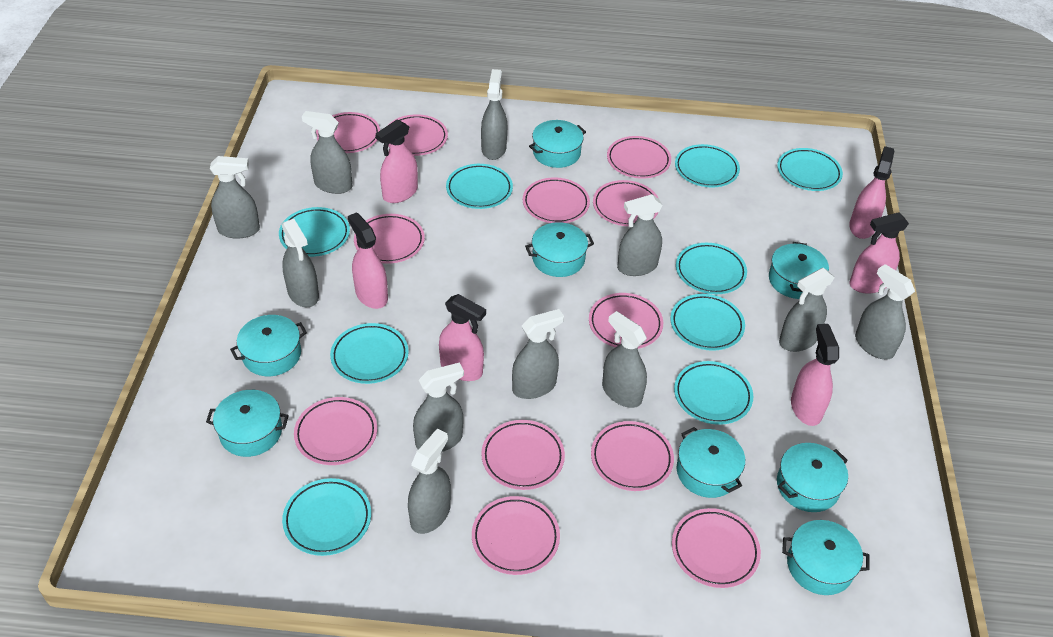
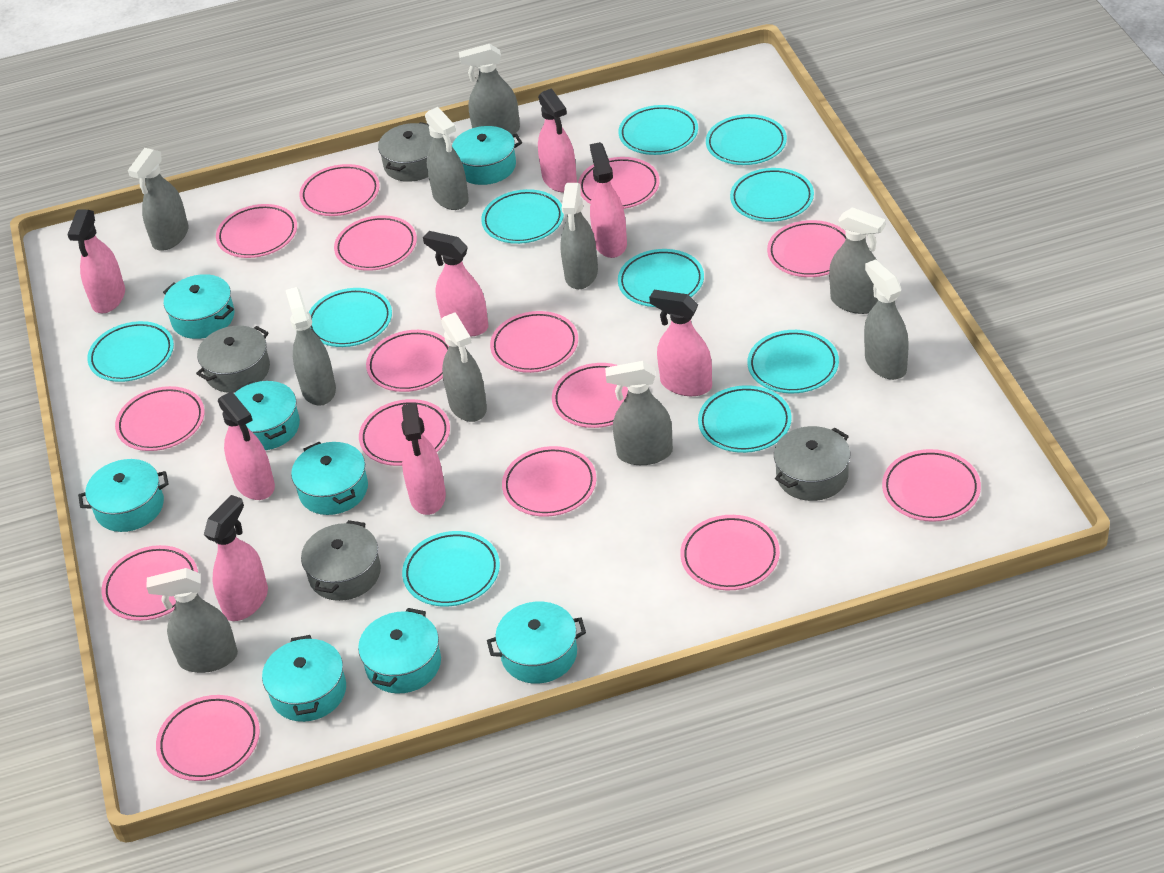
grey pot: 0 -> 4
grey spray bottle: 11 -> 10
pink plate: 12 -> 15
pink spray bottle: 6 -> 8
turquoise plate: 9 -> 10

